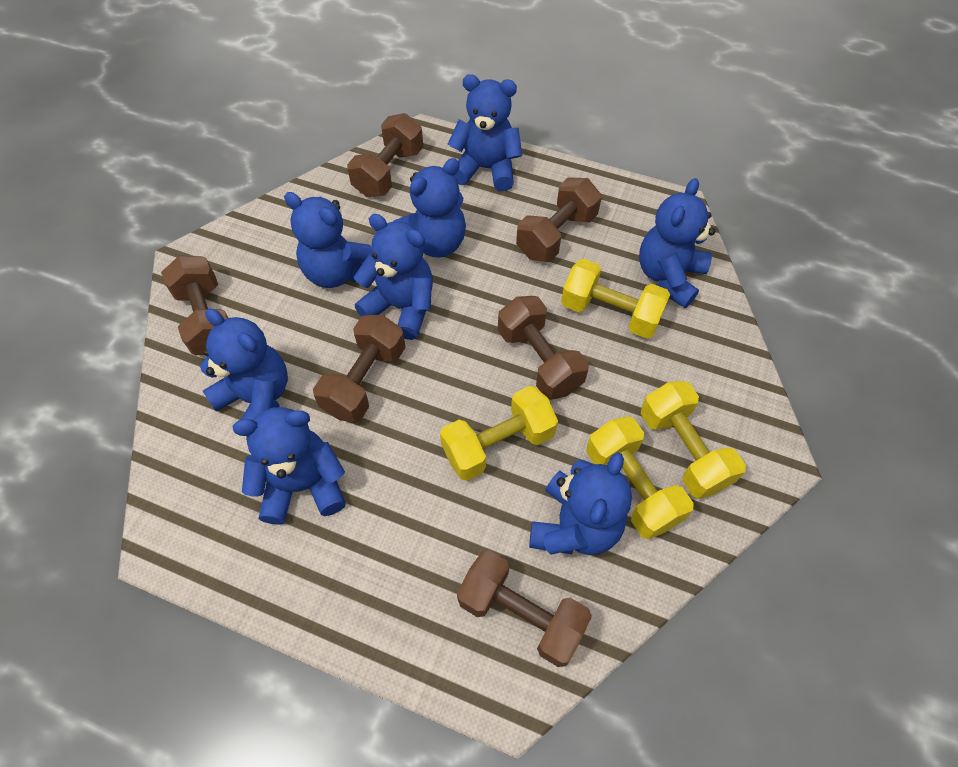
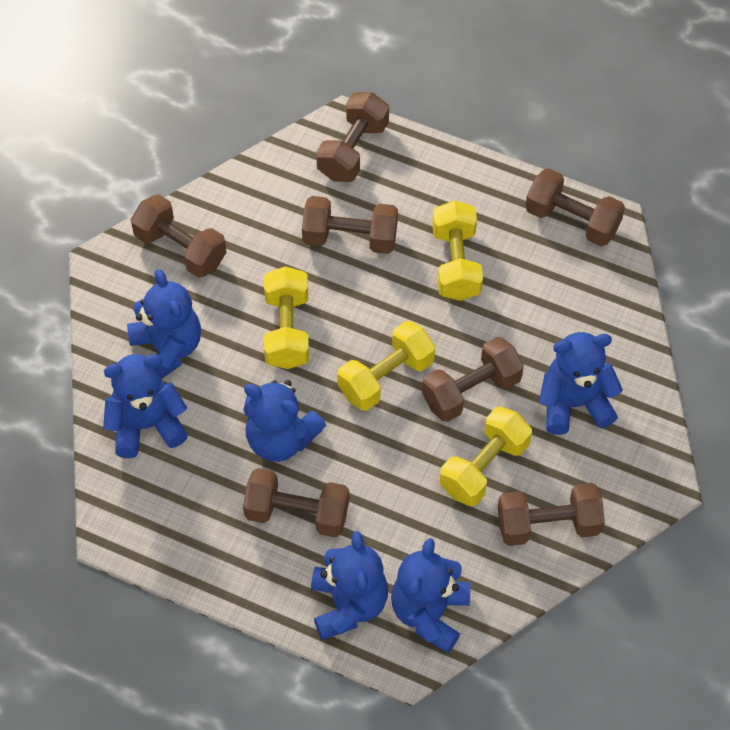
blue teddy bear: 8 -> 6
brown dumbbell: 6 -> 7

